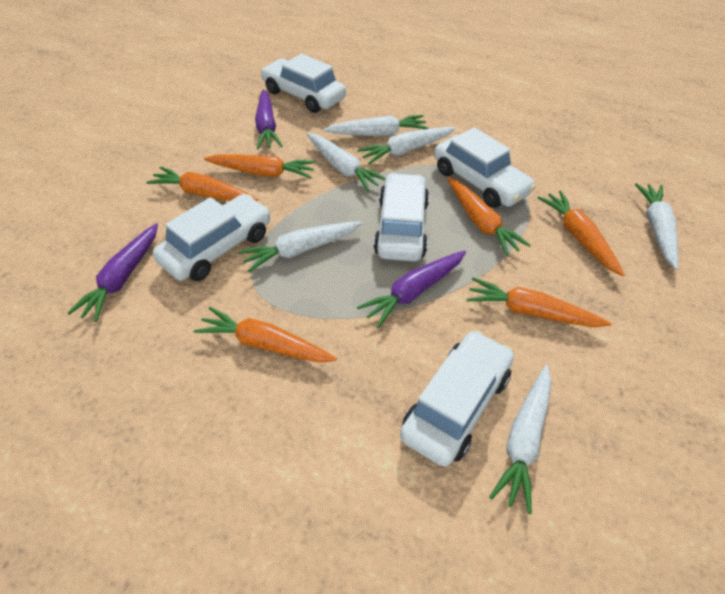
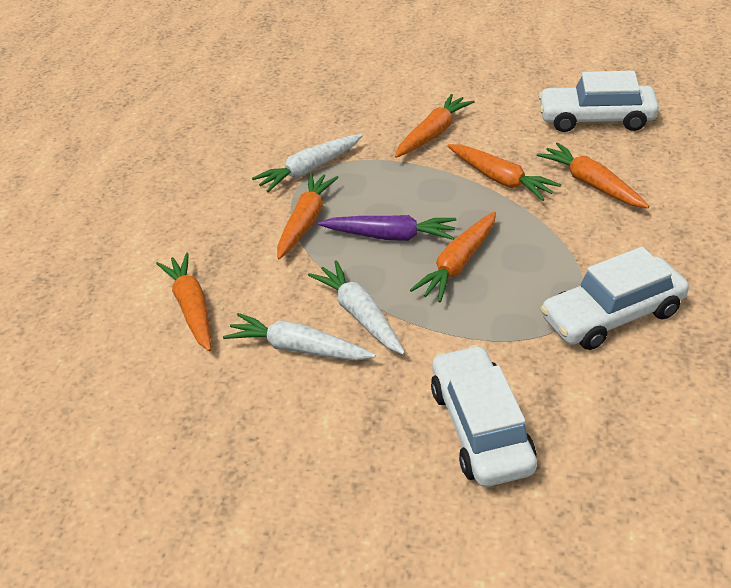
purple carrot: 3 -> 1
white car: 5 -> 3
white carrot: 6 -> 3

